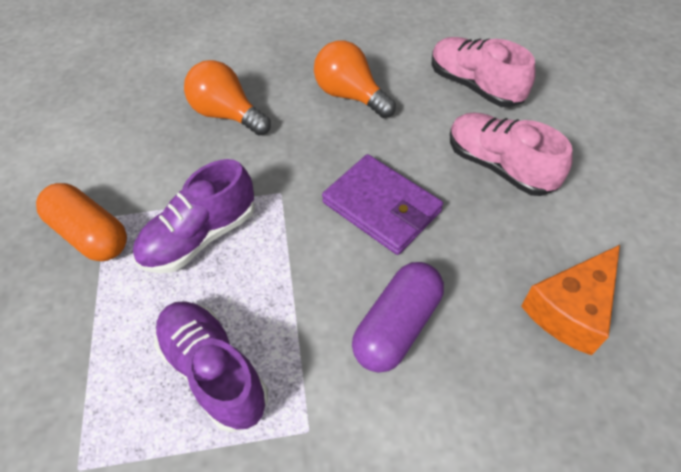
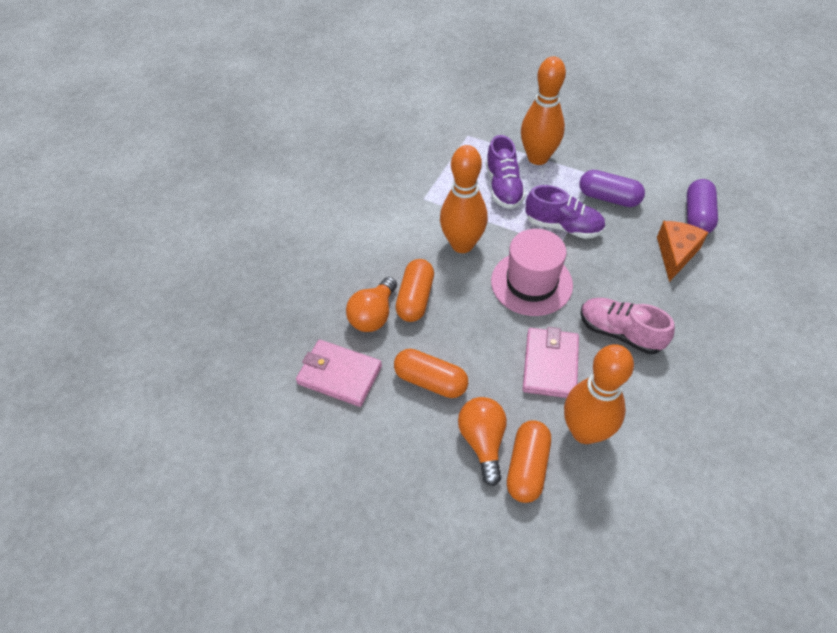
orange bowling pin: 0 -> 3
orange capsule: 1 -> 3
pink hat: 0 -> 1
pink shoe: 2 -> 1
pink wallet: 0 -> 2
purple capsule: 1 -> 2
purple wallet: 1 -> 0

